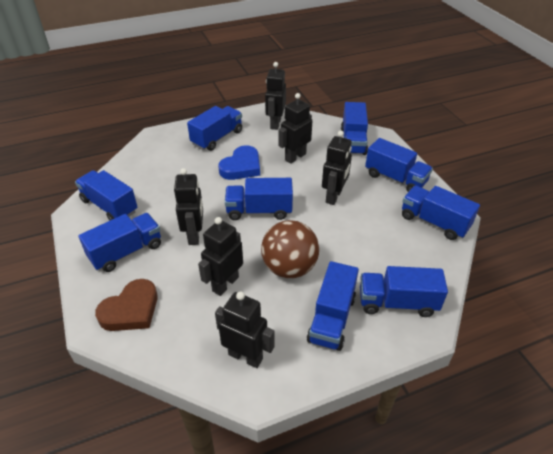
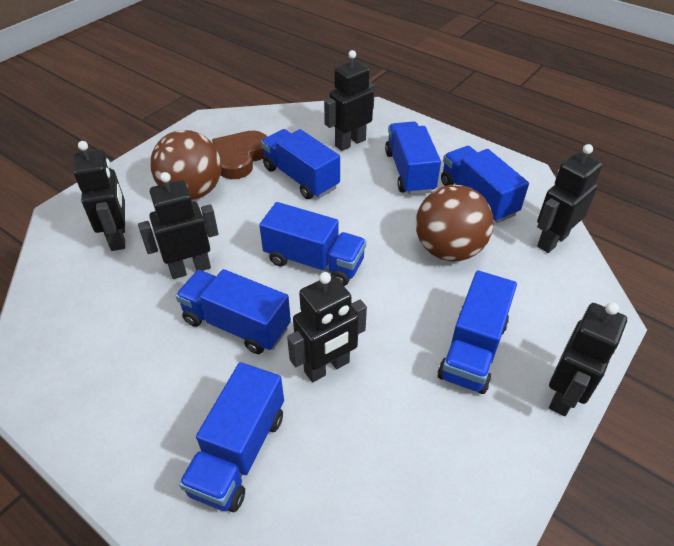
blue heart: 1 -> 0
blue truck: 9 -> 7
brown ball: 1 -> 2

